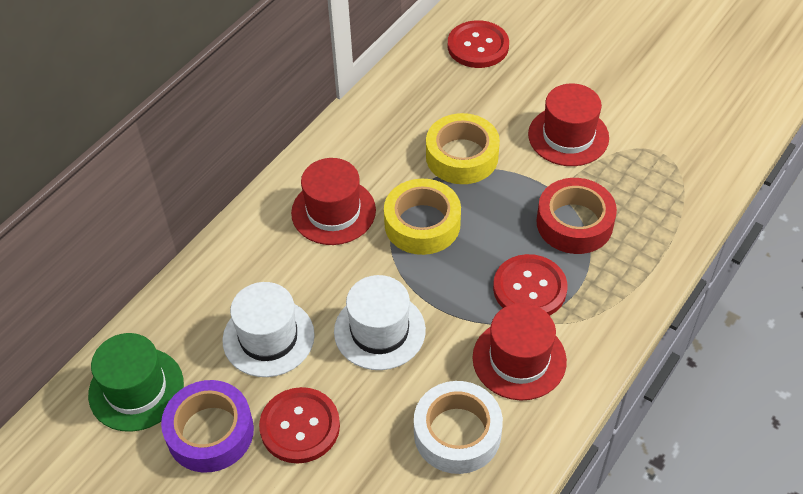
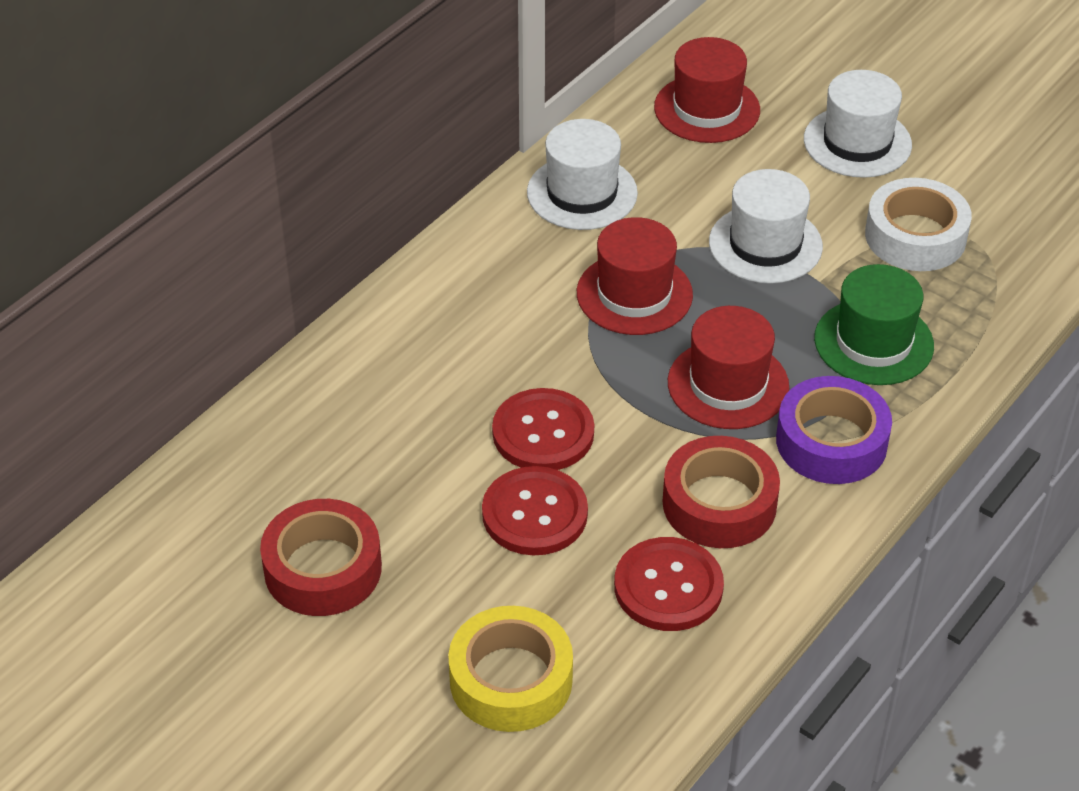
red tape: 1 -> 2
white hat: 2 -> 3
yellow tape: 2 -> 1

